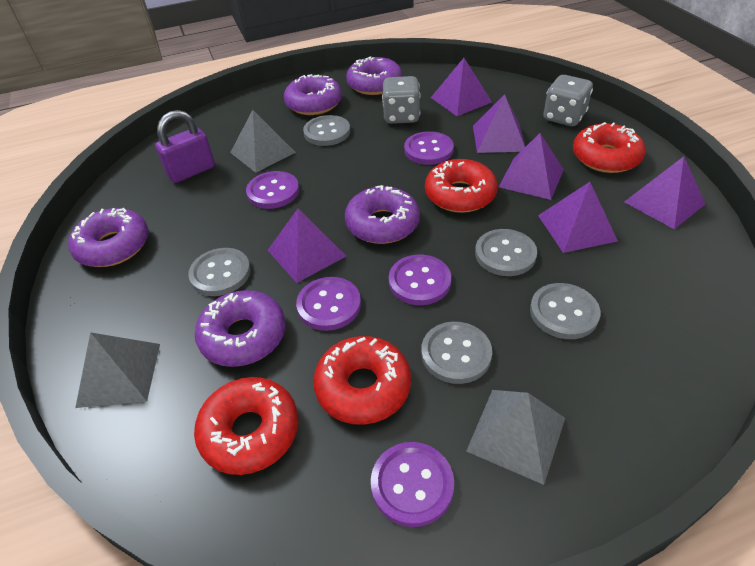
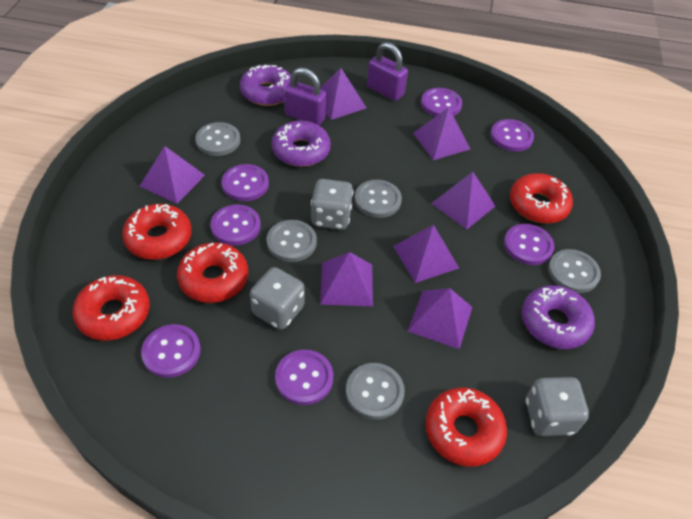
grey dice: 2 -> 3
grey pyramid: 3 -> 0
purple button: 5 -> 7
purple donut: 5 -> 3
purple padlock: 1 -> 2
purple pyramid: 6 -> 7
red donut: 4 -> 5

